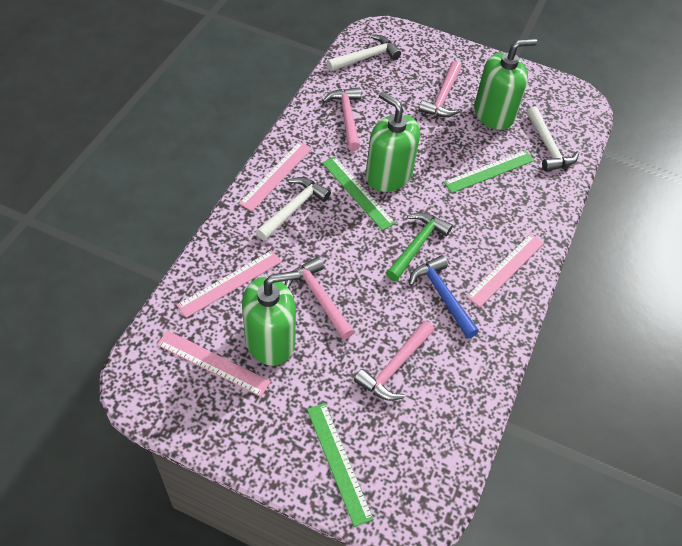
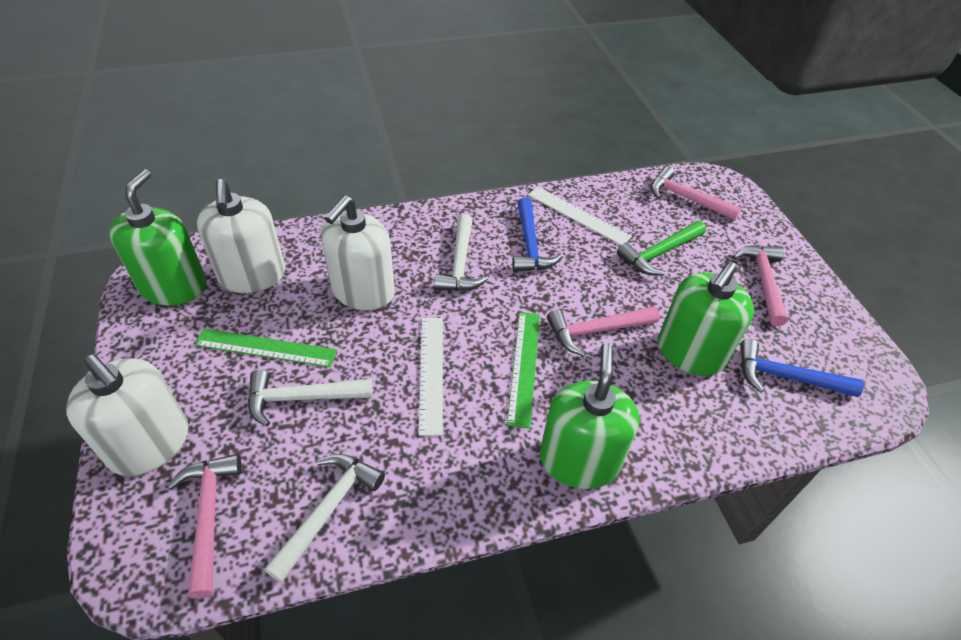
blue hammer: 1 -> 2
green ruler: 3 -> 2
pink ruler: 4 -> 0
white ruler: 0 -> 2
white soap dispenser: 0 -> 3

